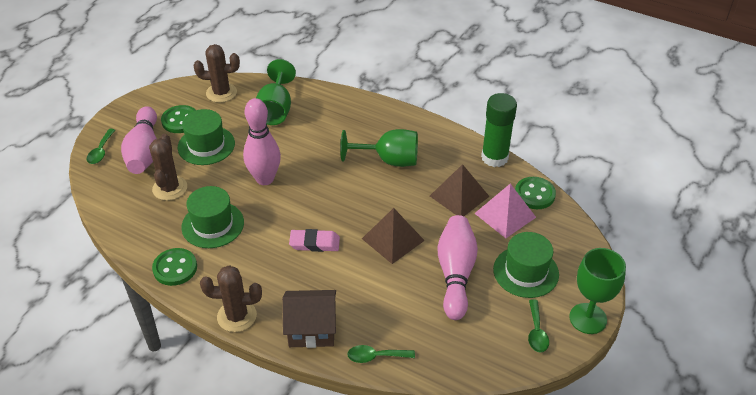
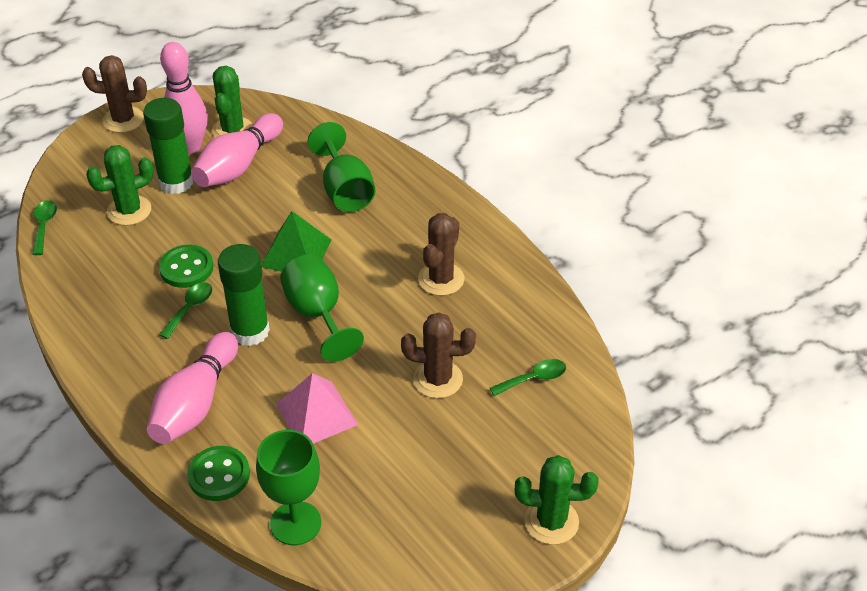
brown house: 1 -> 0
brown pyramid: 2 -> 0
green button: 3 -> 2
green cactus: 0 -> 3
green glue stick: 1 -> 2
green hat: 3 -> 0
green pyramid: 0 -> 1
pink eraser: 1 -> 0

